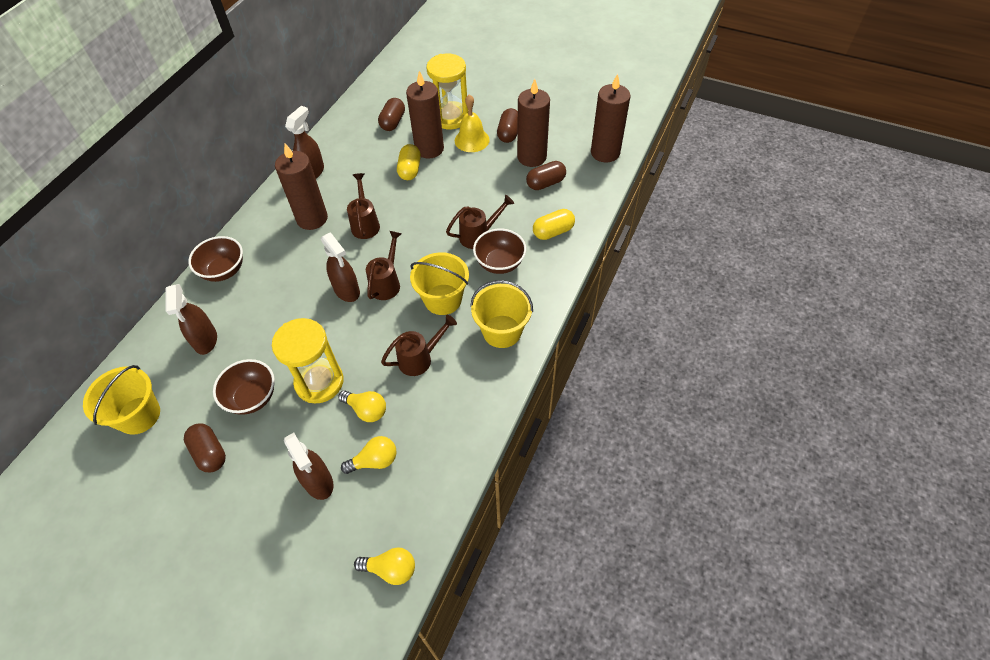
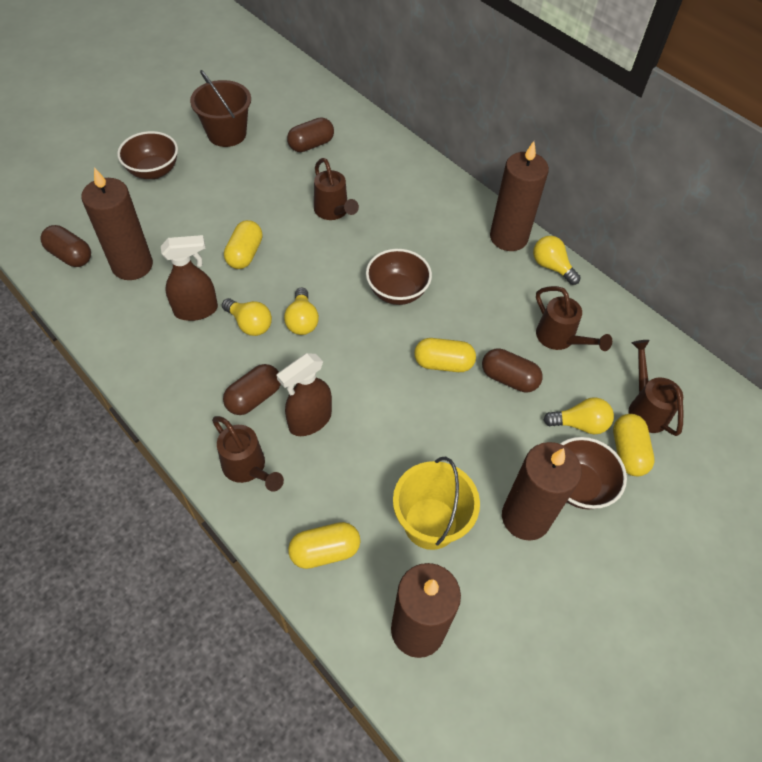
brown bucket: 0 -> 1
brown spray bottle: 4 -> 2
yellow bell: 1 -> 0
yellow bucket: 3 -> 1
yellow capsule: 2 -> 4
yellow hourglass: 2 -> 0
yellow light bulb: 3 -> 4

